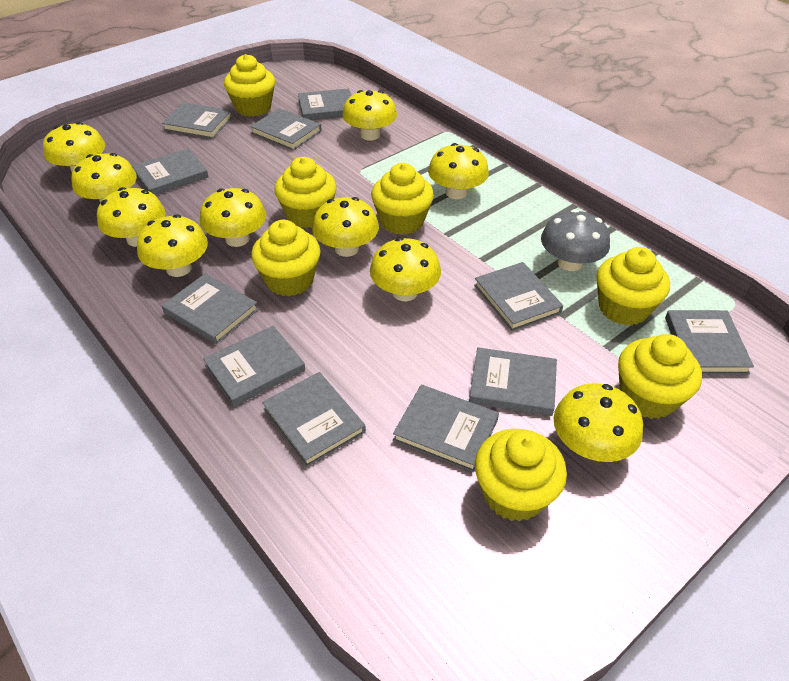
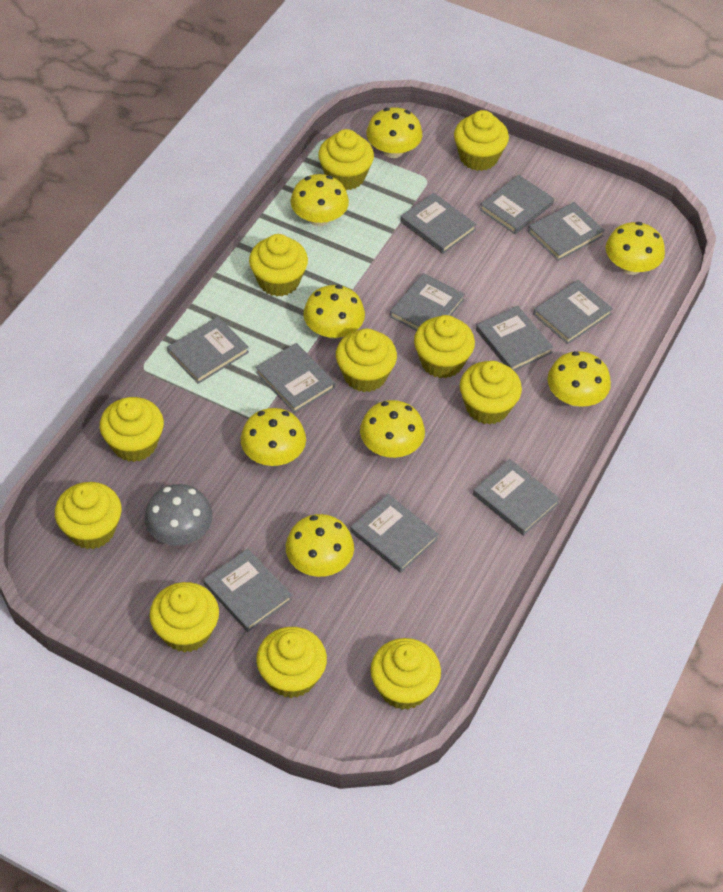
yellow cupcake: 7 -> 11
yellow mushroom: 10 -> 8

